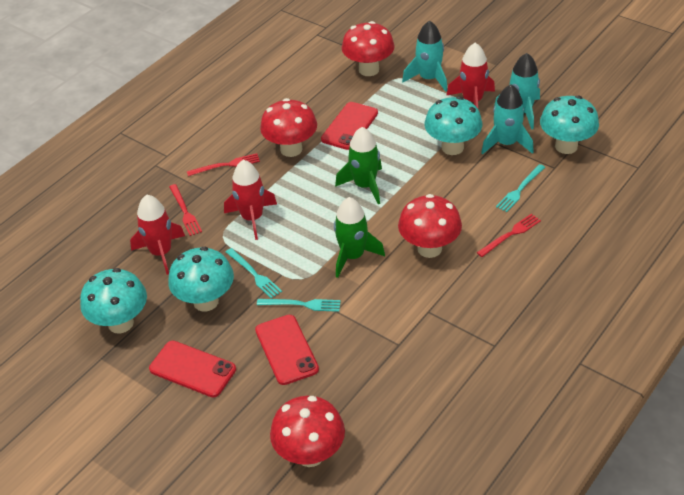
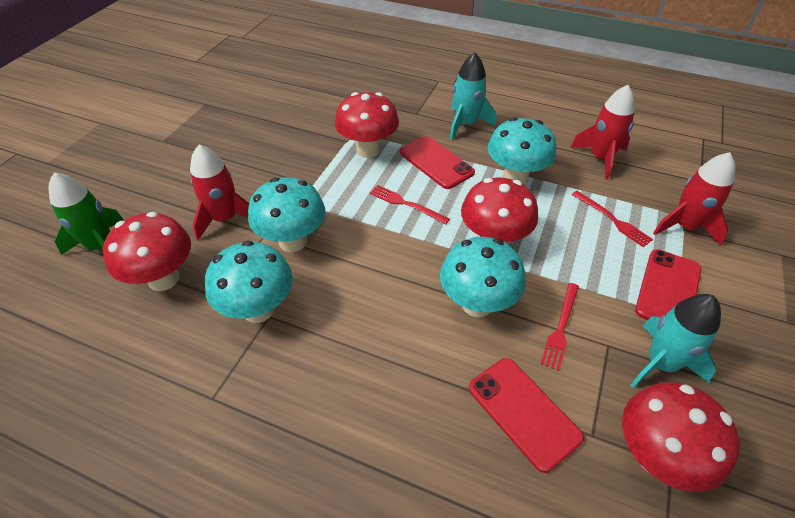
green rocket: 2 -> 1
turquoise fork: 3 -> 0
turquoise rocket: 3 -> 2

